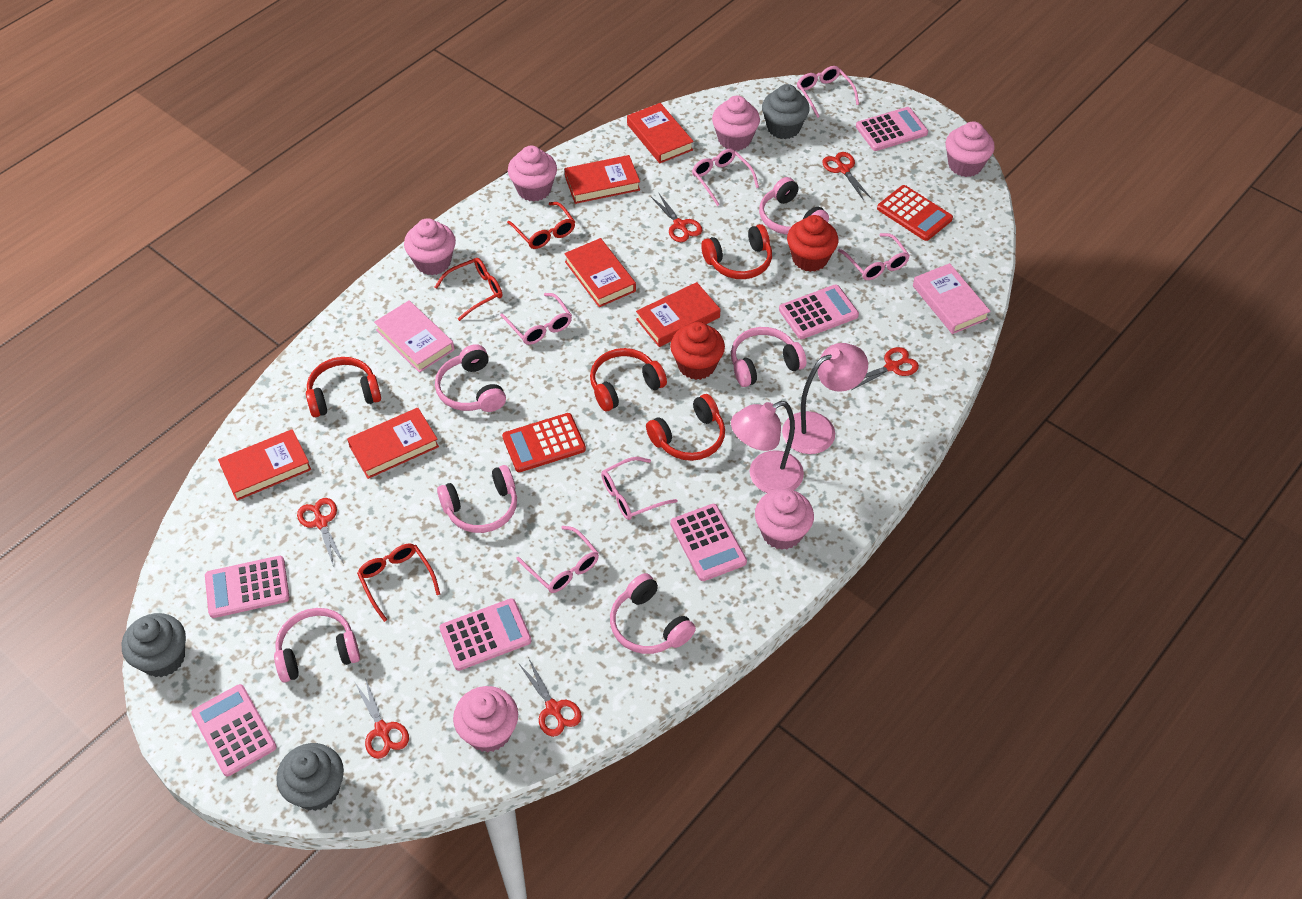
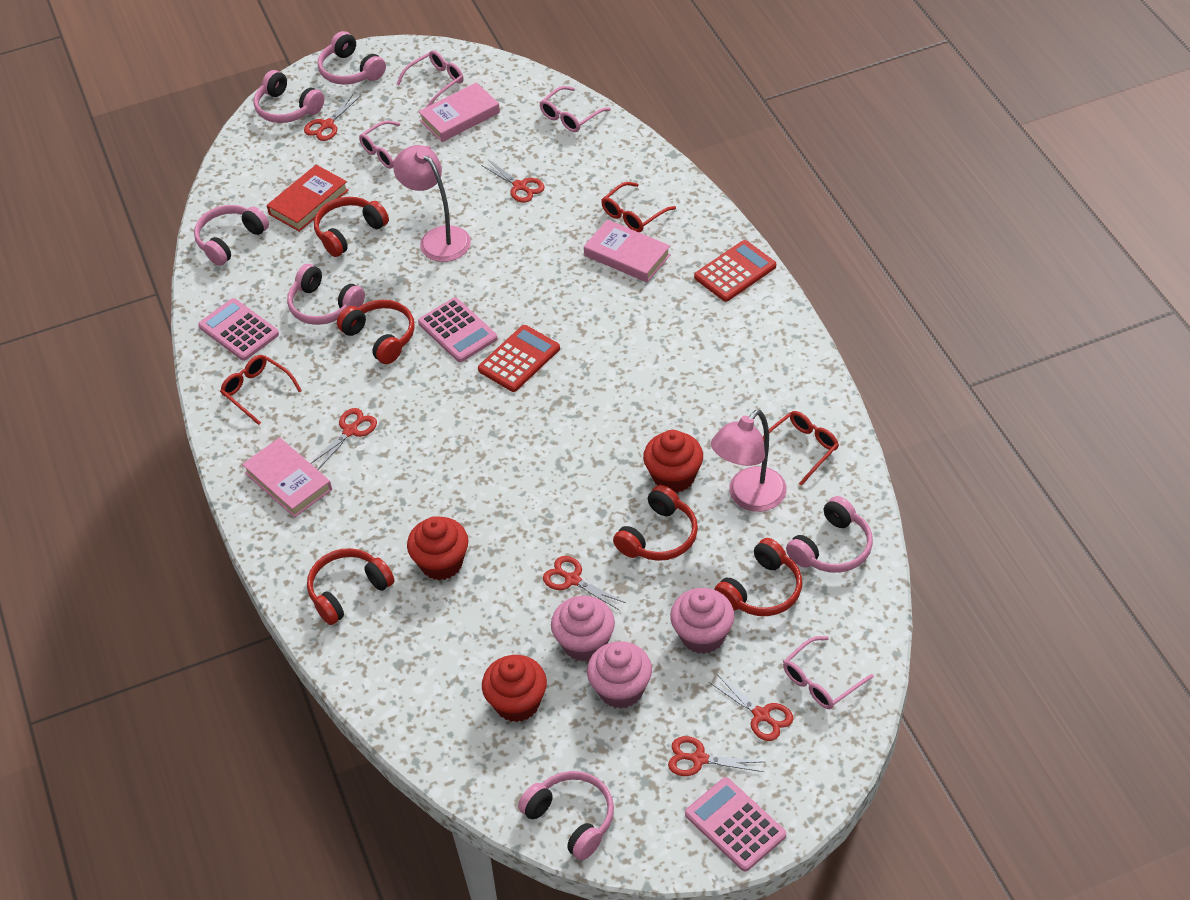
grey cupcake: 3 -> 0
pink book: 2 -> 3
pink calculator: 6 -> 3
pink cupcake: 6 -> 3
pink glasses: 6 -> 4
red book: 6 -> 1
red cupcake: 2 -> 3
red headphones: 4 -> 5

